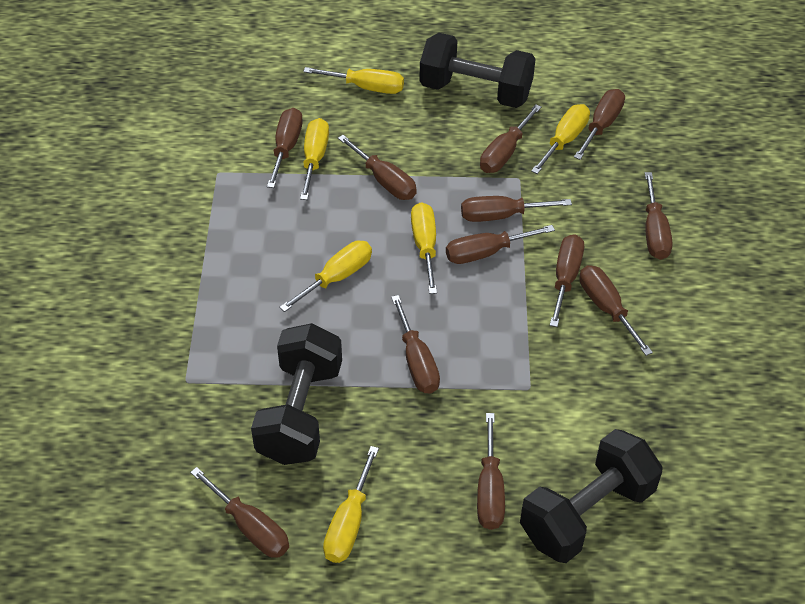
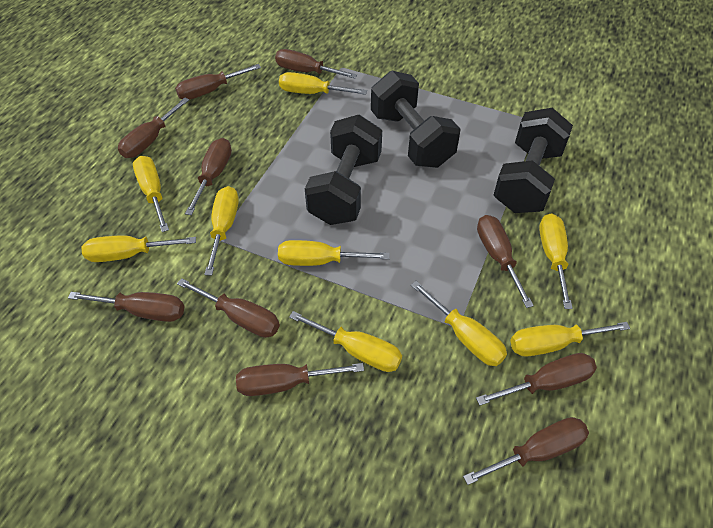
brown screwdriver: 12 -> 10
yellow screwdriver: 6 -> 9

